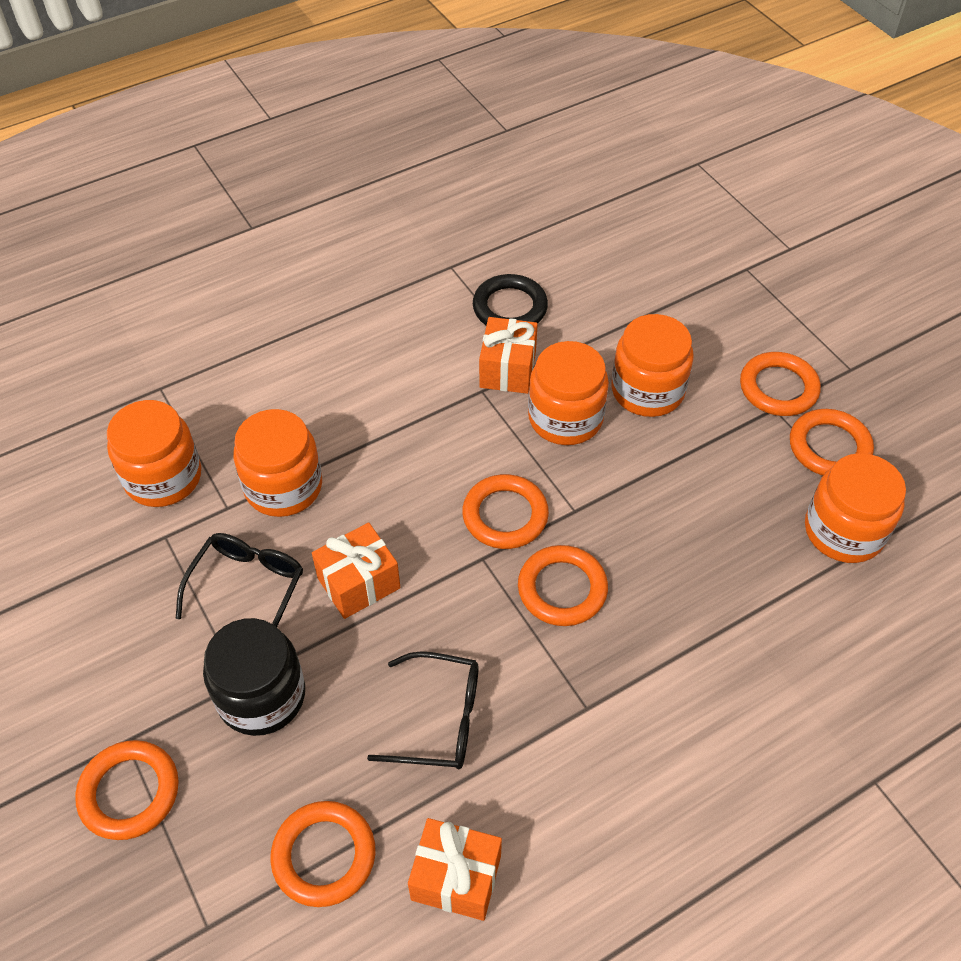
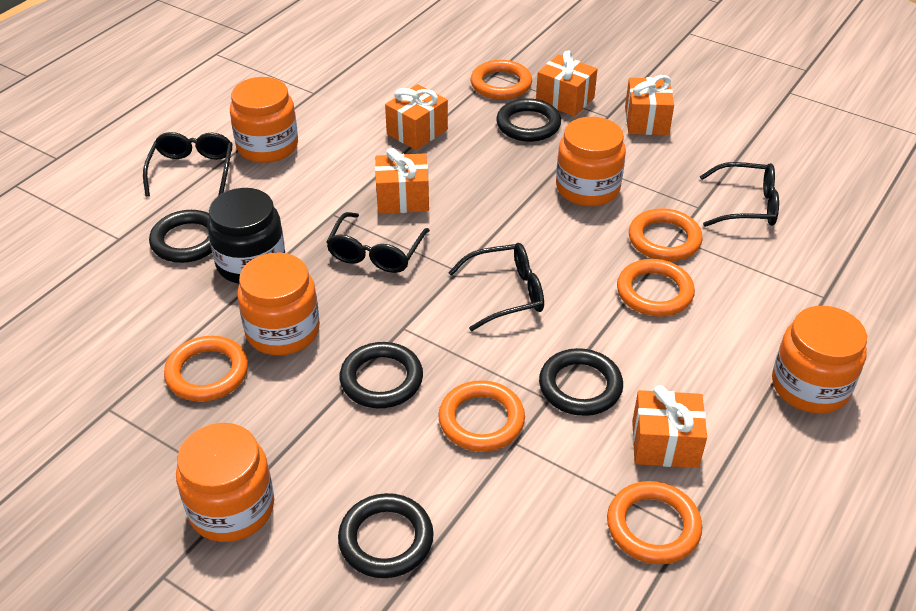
black glasses: 2 -> 4
black ring: 1 -> 5
orange gift: 3 -> 5

